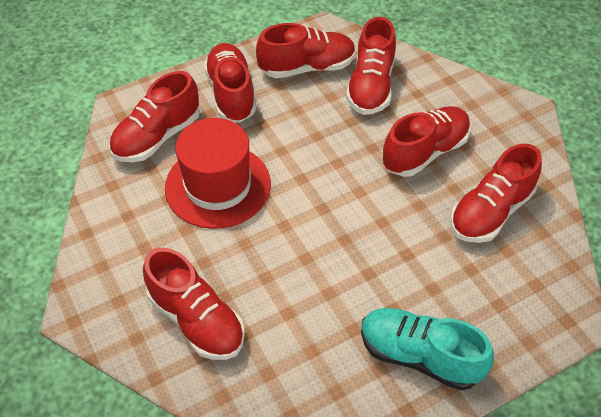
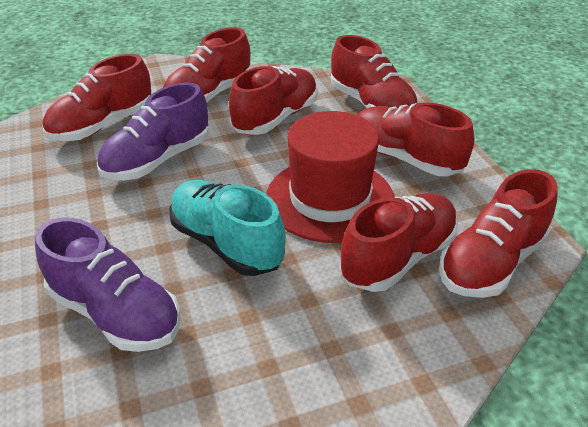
purple shoe: 0 -> 2

